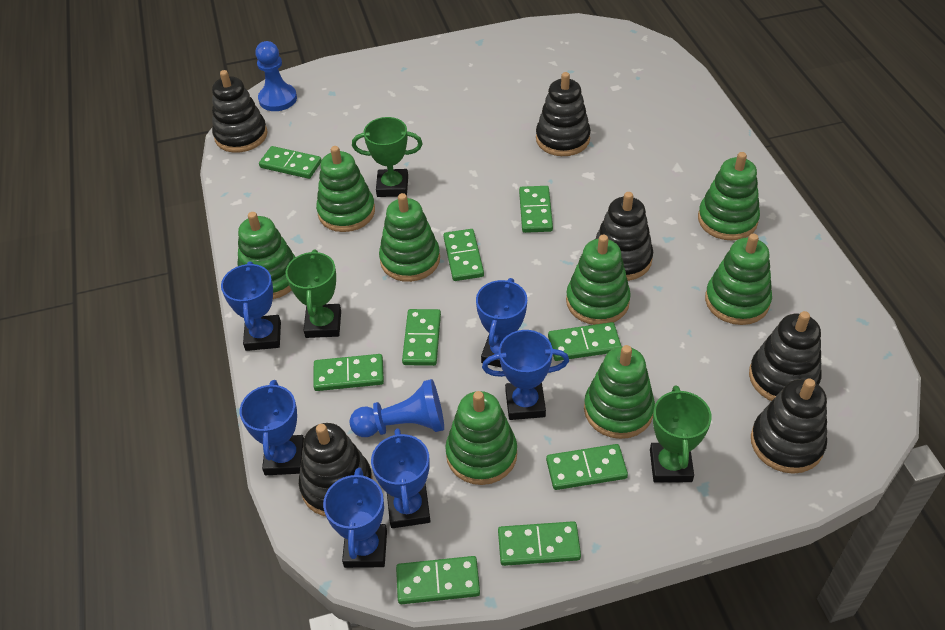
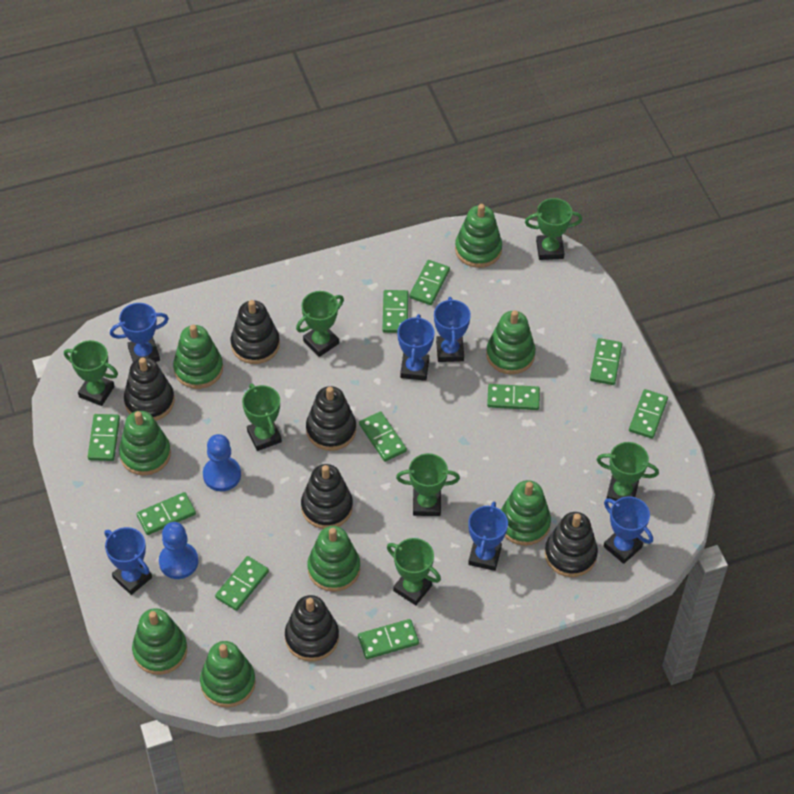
green domino: 9 -> 10
green trophy: 3 -> 7

